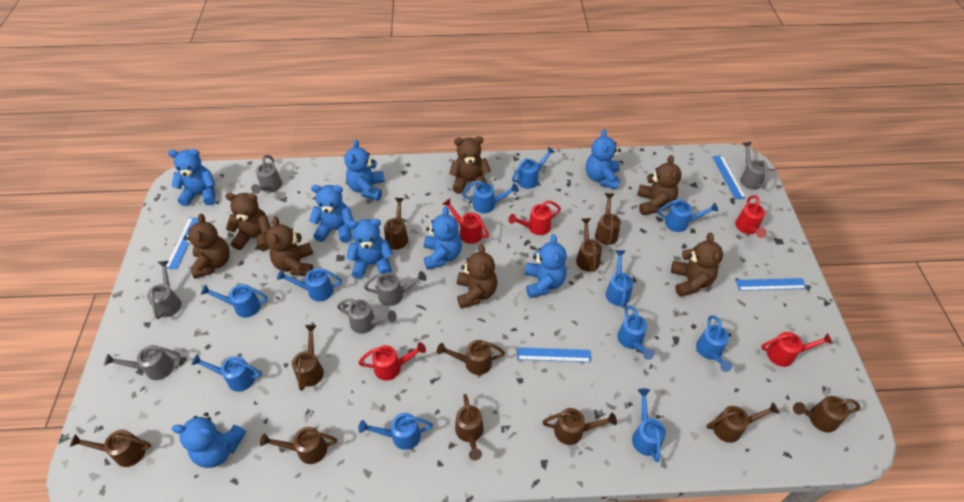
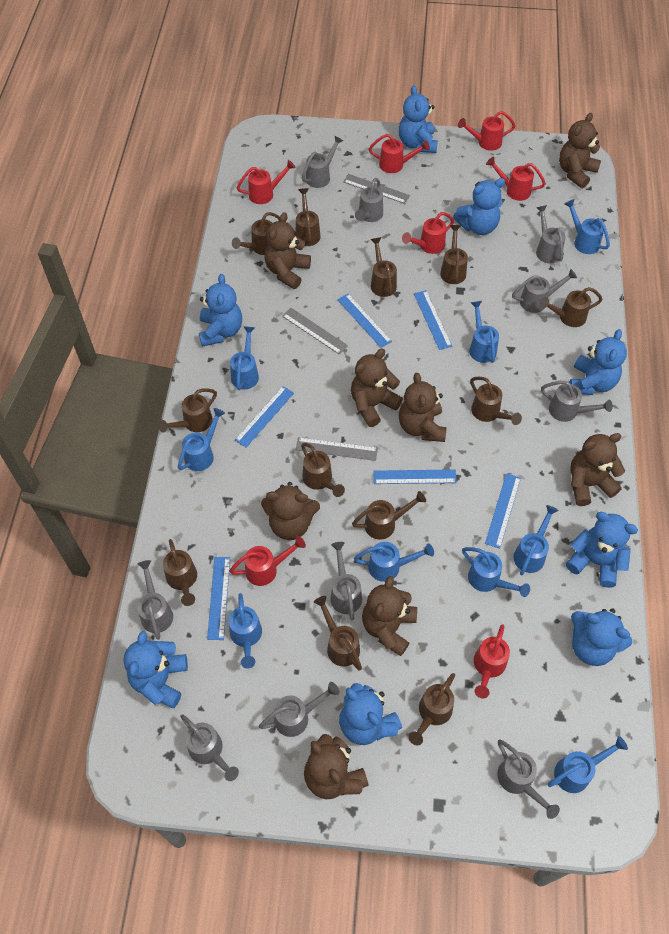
blue ruler: 4 -> 6
blue watering can: 11 -> 9
brown teddy bear: 7 -> 8
brown watering can: 11 -> 12
grey ruler: 0 -> 3
grey watering can: 6 -> 10
red watering can: 5 -> 7

